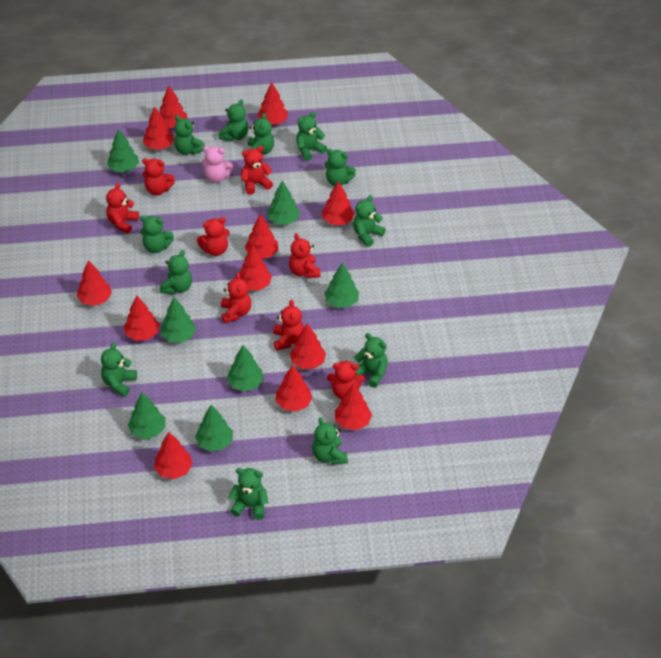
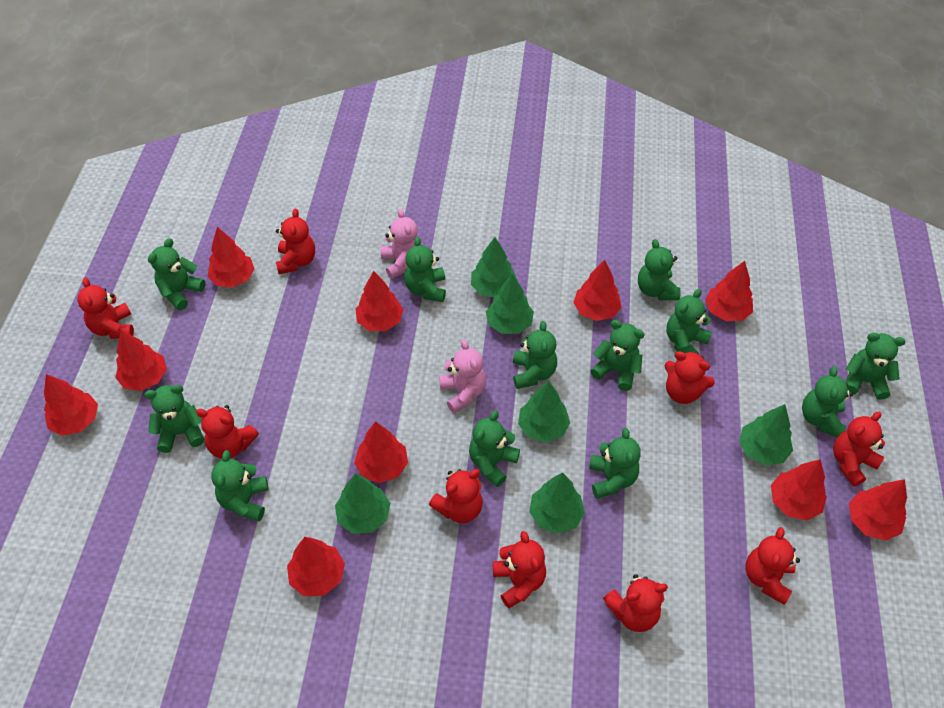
green tree: 7 -> 6
pink teddy bear: 1 -> 2
red teddy bear: 8 -> 9
red tree: 12 -> 10

